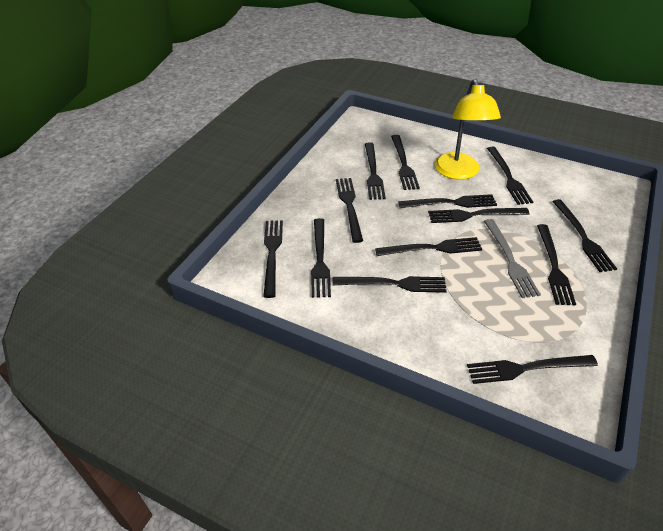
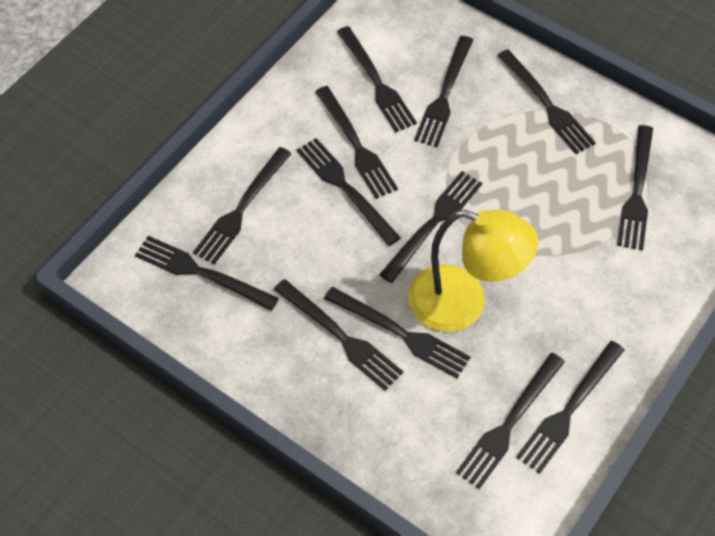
grey fork: 1 -> 0

